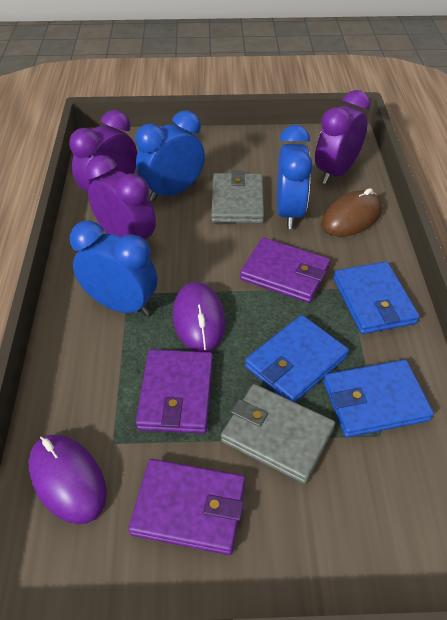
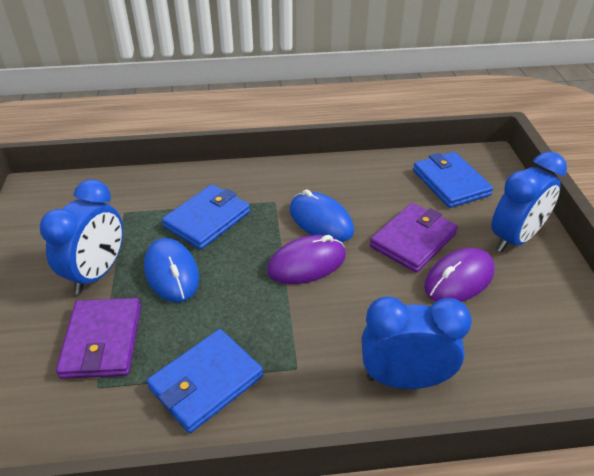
blue mouse: 0 -> 2
brown mouse: 1 -> 0
grey wallet: 2 -> 0
purple clock: 3 -> 0
purple wallet: 3 -> 2

